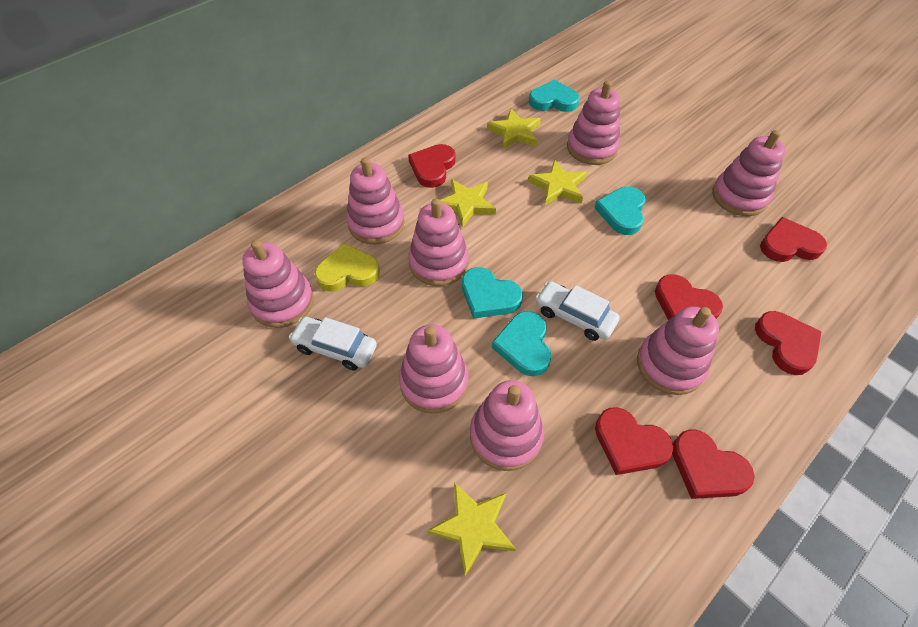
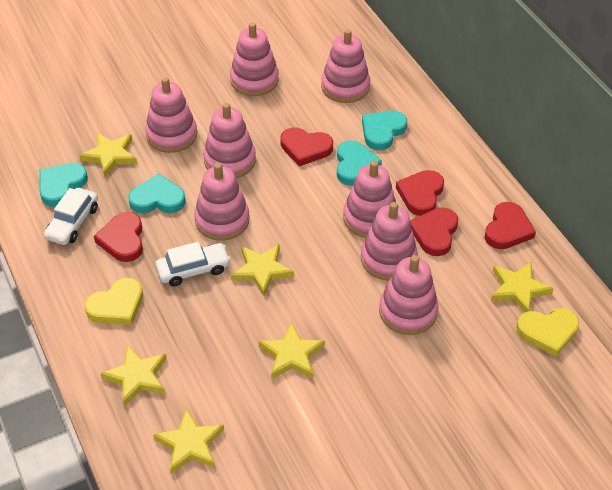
red heart: 6 -> 5
yellow heart: 1 -> 2
yellow star: 4 -> 6

